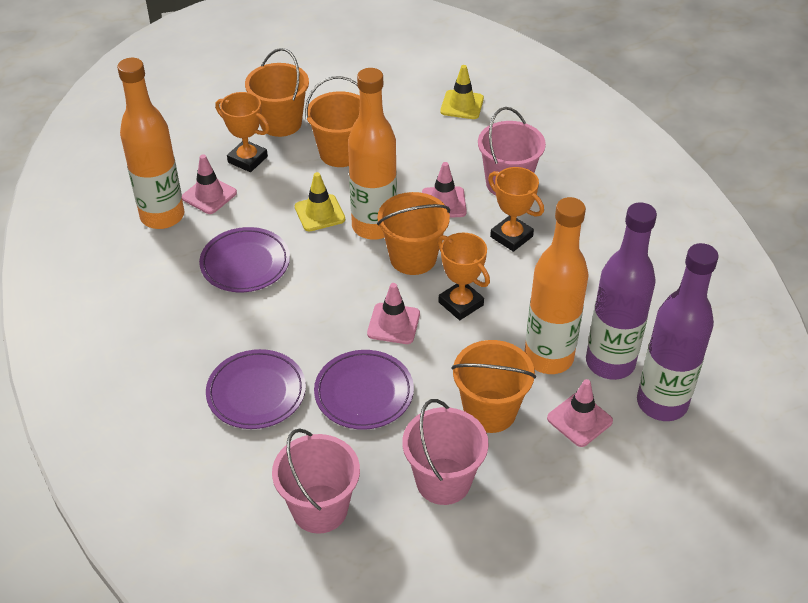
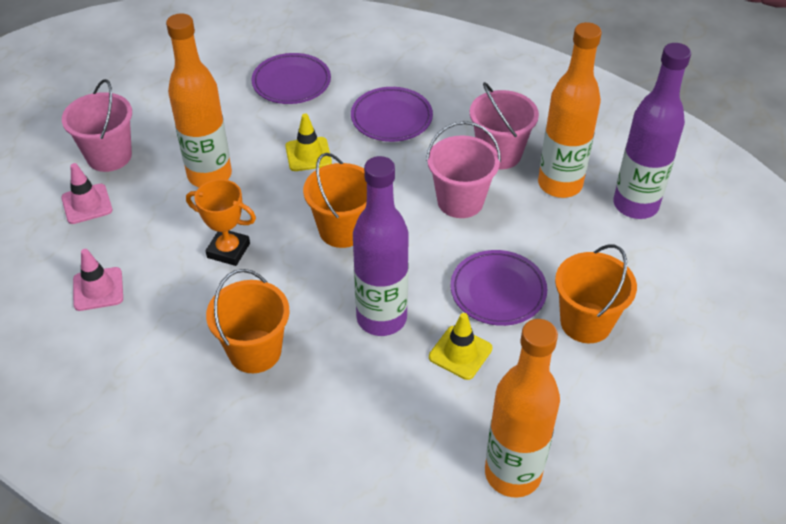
orange bucket: 4 -> 3
orange trophy: 3 -> 1
pink traffic cone: 4 -> 2

